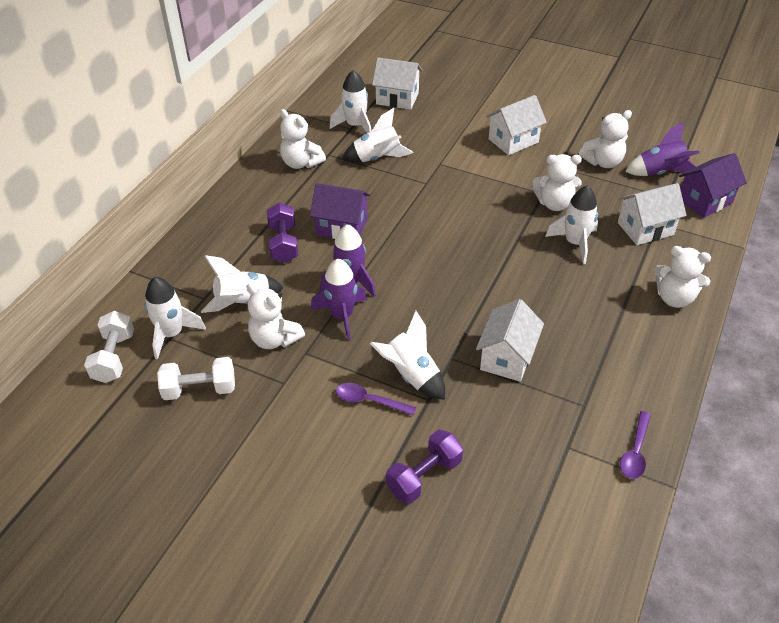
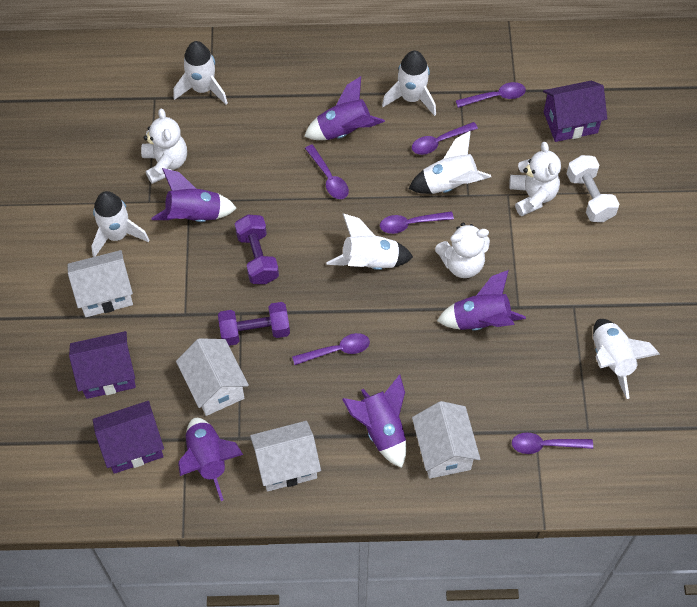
purple house: 2 -> 3
purple rocket: 3 -> 5
purple spoon: 2 -> 6
white dumbbell: 2 -> 1
white teddy bear: 5 -> 3

